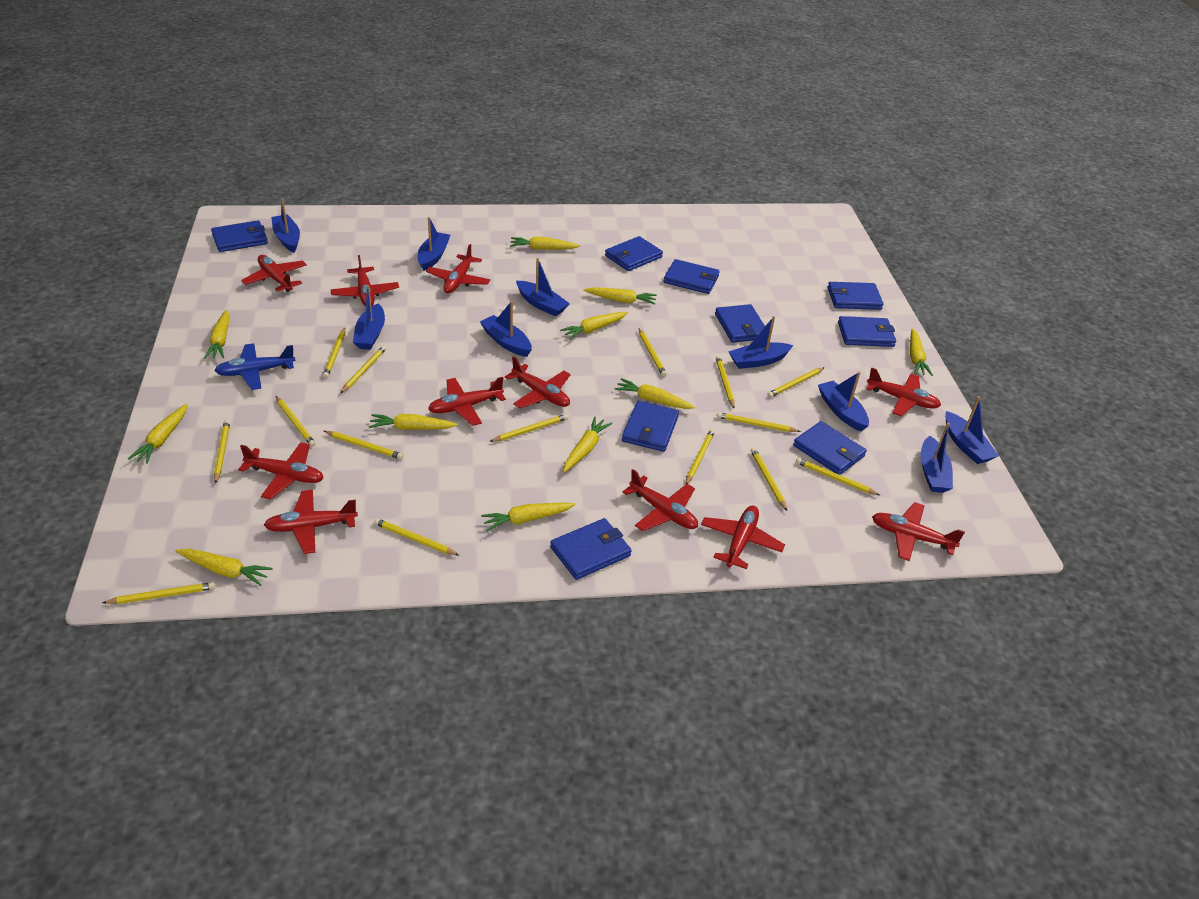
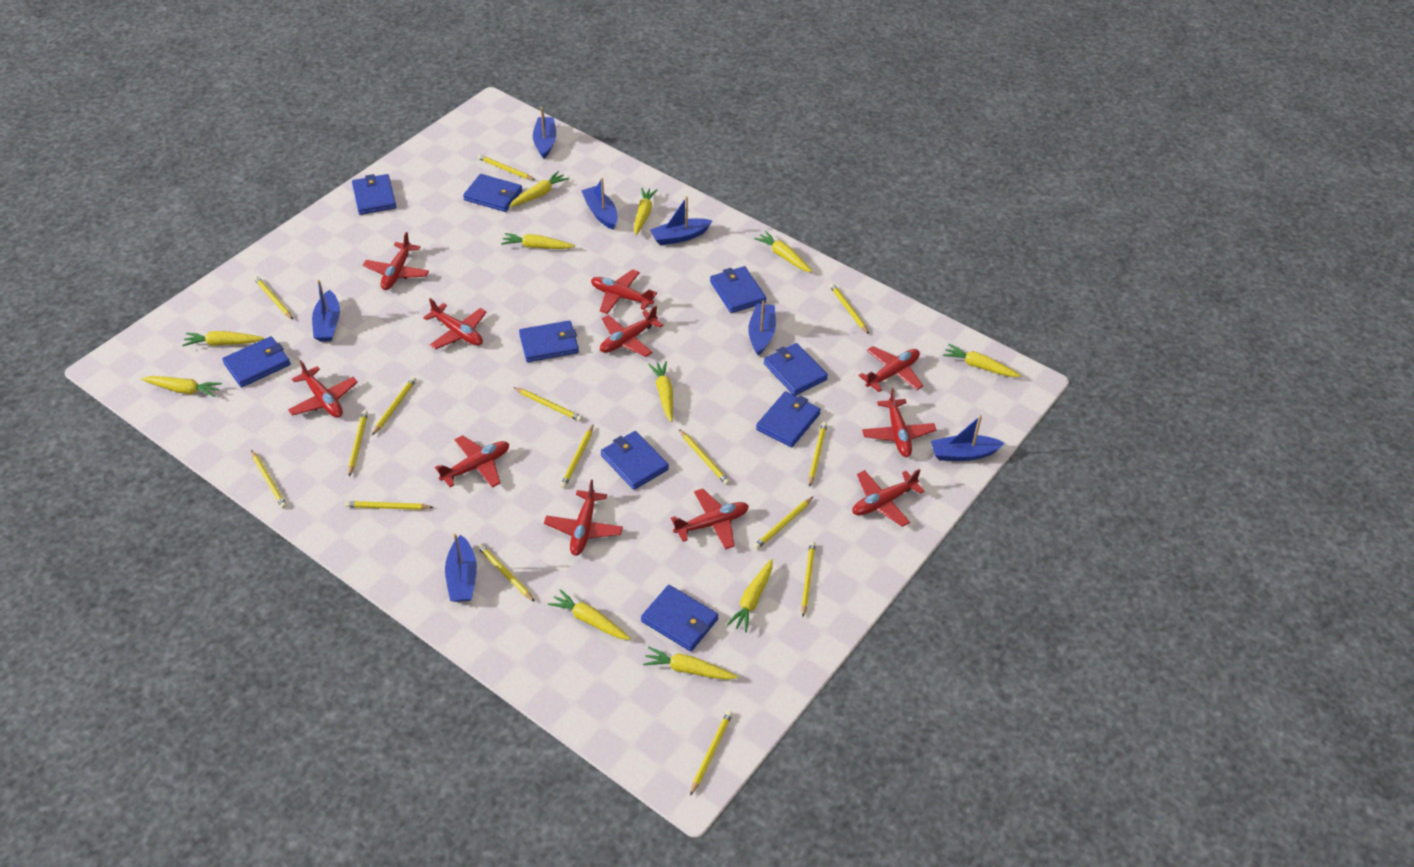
blue boat: 9 -> 7
blue plane: 1 -> 0

